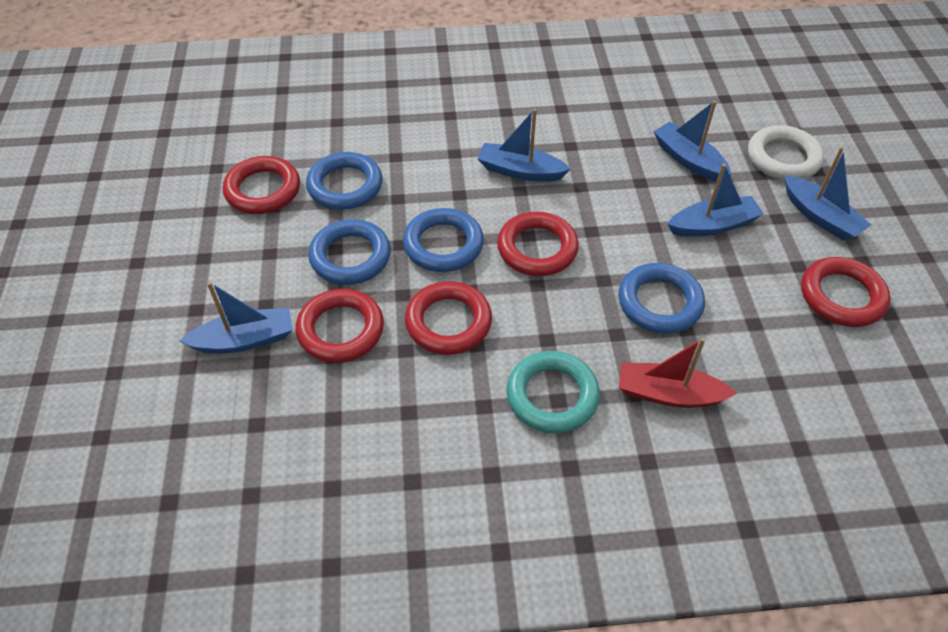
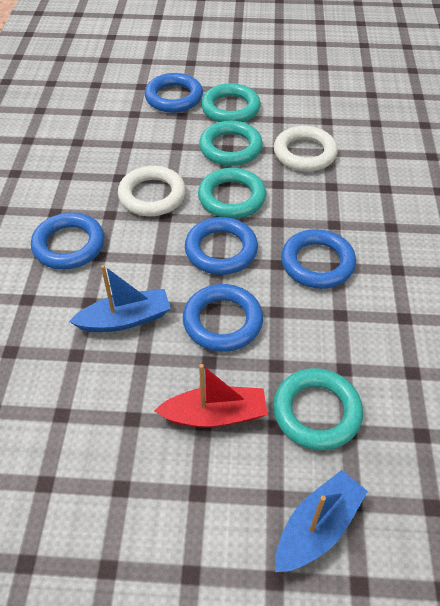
blue boat: 5 -> 2
blue ring: 4 -> 5
red ring: 5 -> 0
turquoise ring: 1 -> 4
white ring: 1 -> 2

